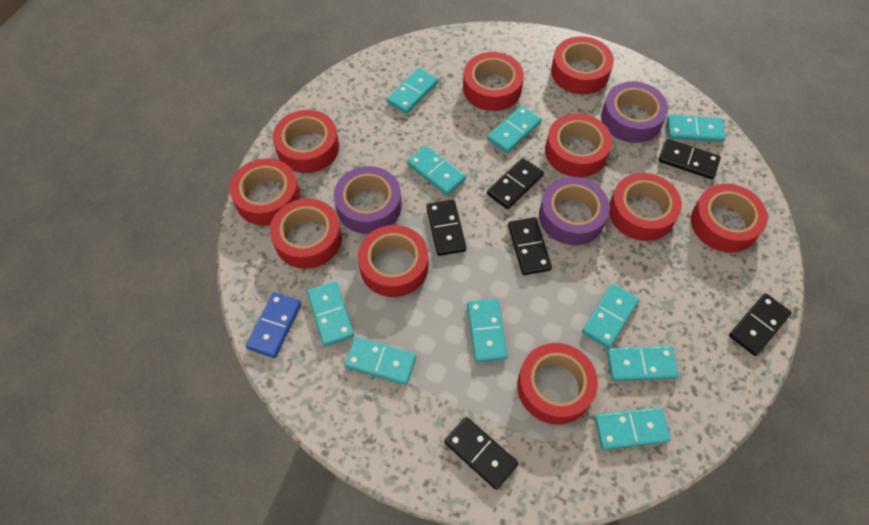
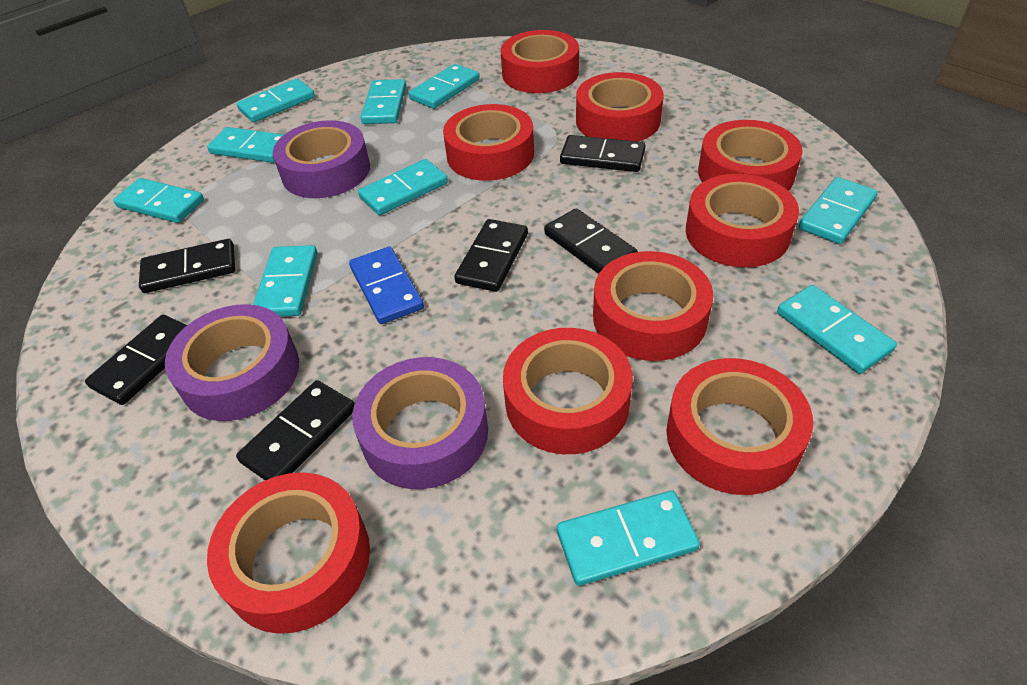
red tape: 10 -> 9

